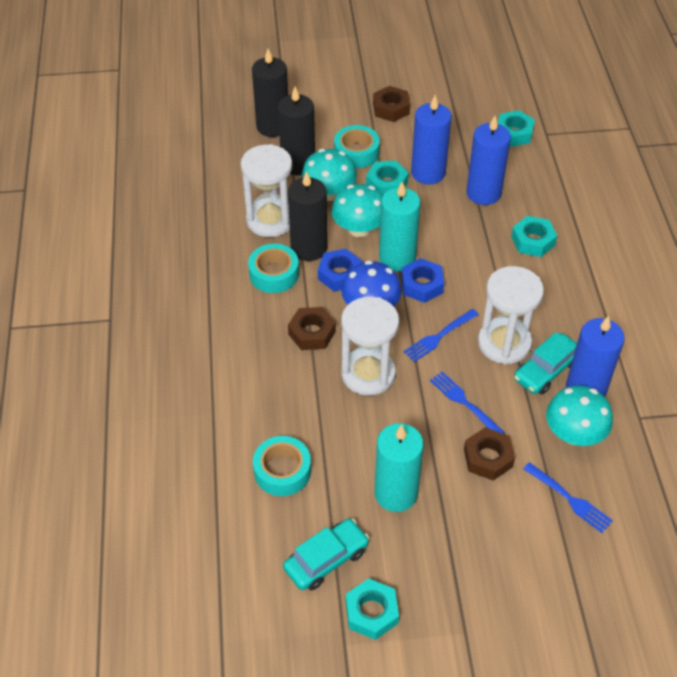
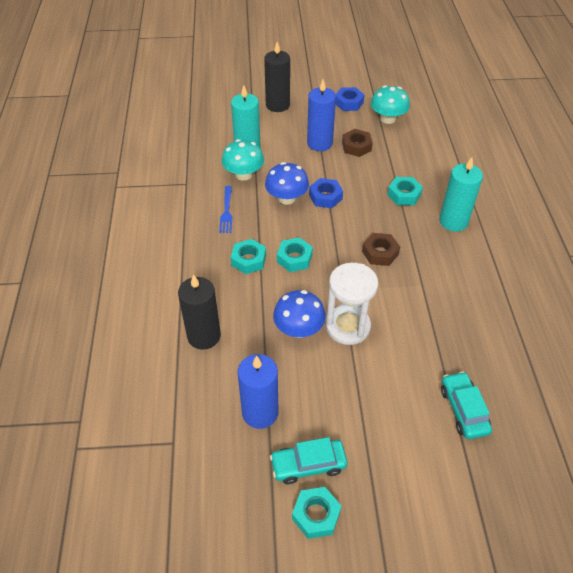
black candle: 3 -> 2
blue candle: 3 -> 2
blue fork: 3 -> 1
blue mushroom: 1 -> 2
brown nut: 3 -> 2
turquoise mushroom: 3 -> 2
turquoise tape: 3 -> 0
white hourglass: 3 -> 1

